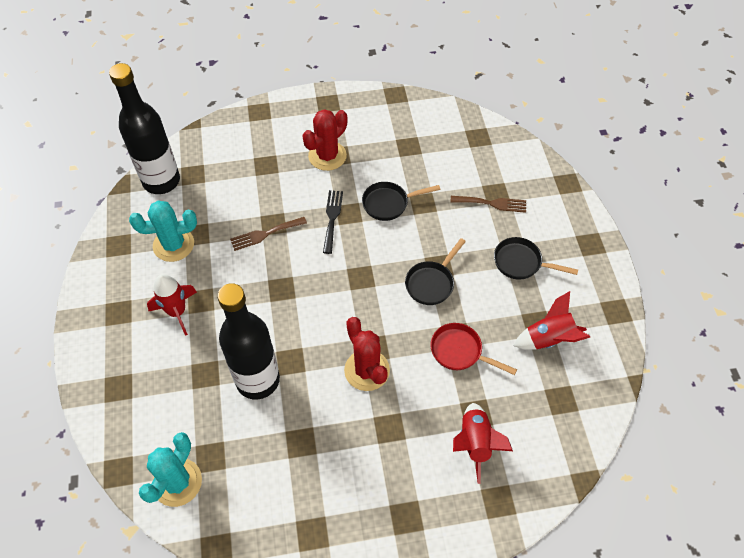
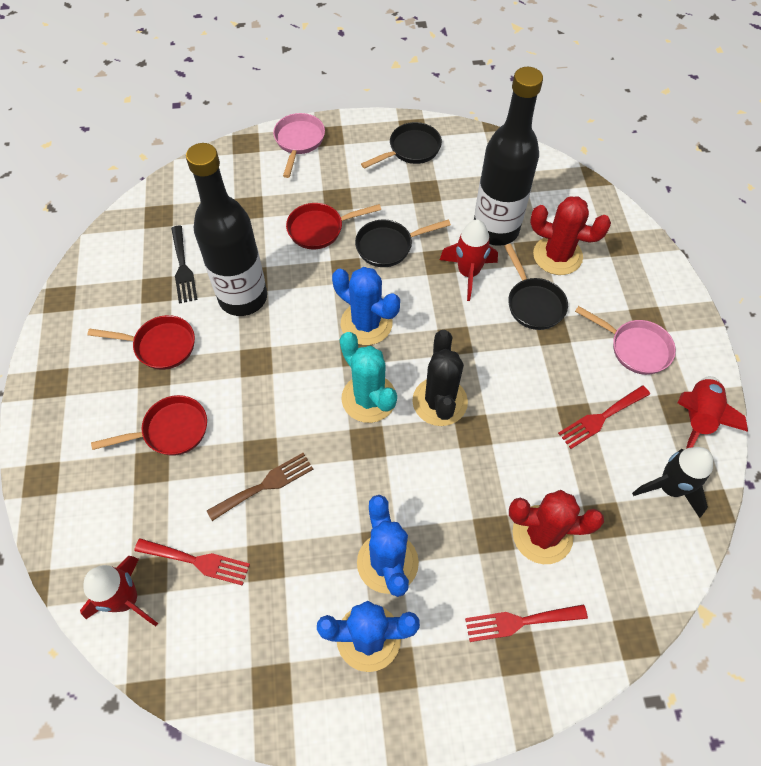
black cactus: 0 -> 1
black rocket: 0 -> 1
blue cactus: 0 -> 3
brown fork: 2 -> 1
pink pan: 0 -> 2
red fork: 0 -> 3
red pan: 1 -> 3
turquoise cactus: 2 -> 1

